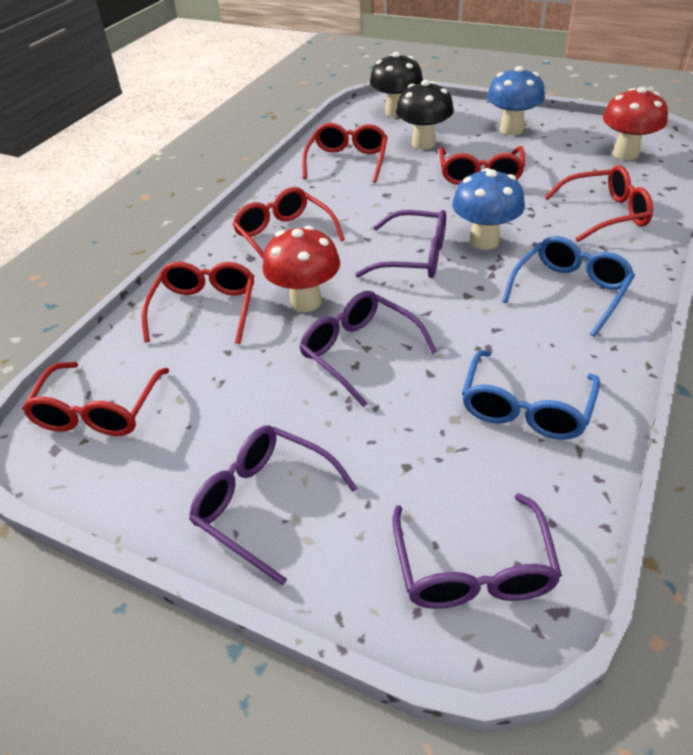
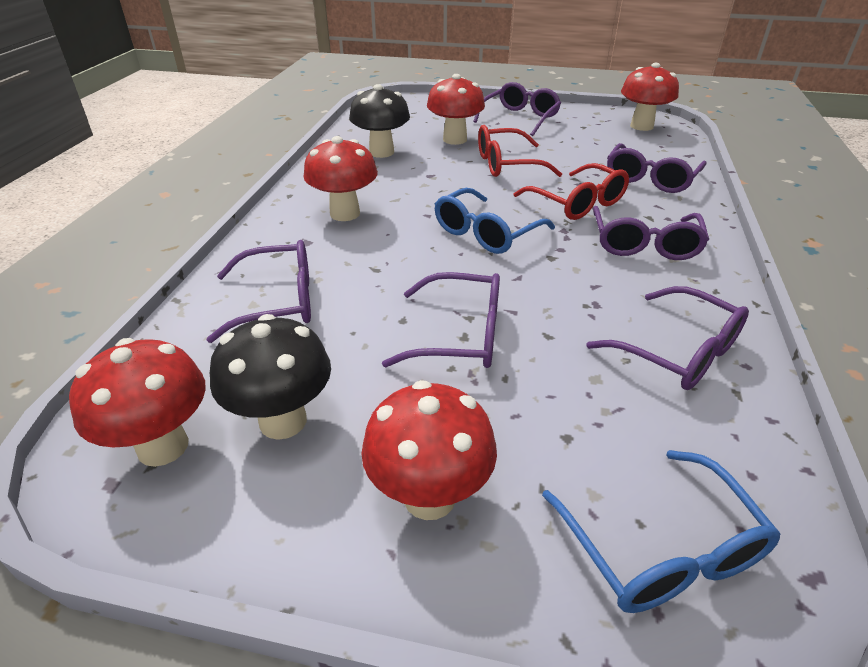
blue mushroom: 2 -> 0
purple glasses: 4 -> 6
red glasses: 6 -> 2
red mushroom: 2 -> 5

